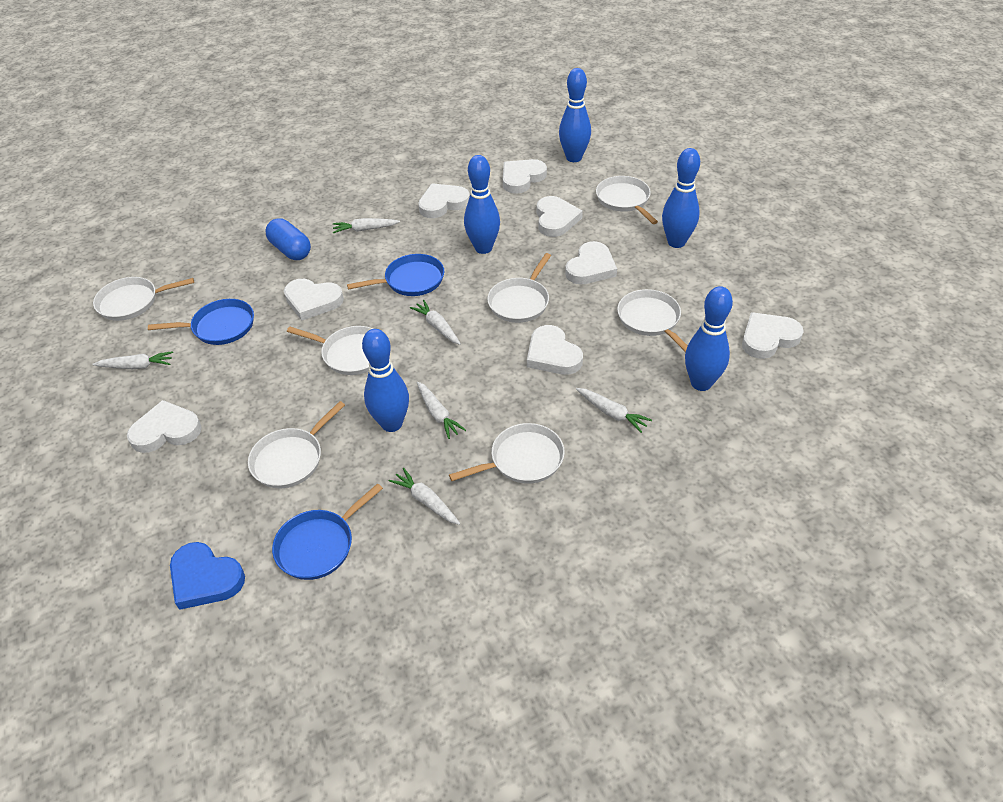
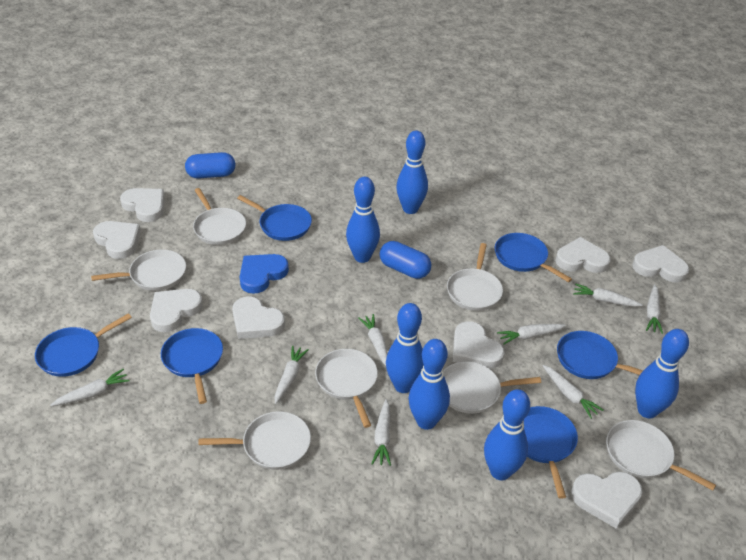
blue bowling pin: 5 -> 6
blue capsule: 1 -> 2
blue pan: 3 -> 6
white carrot: 6 -> 8

